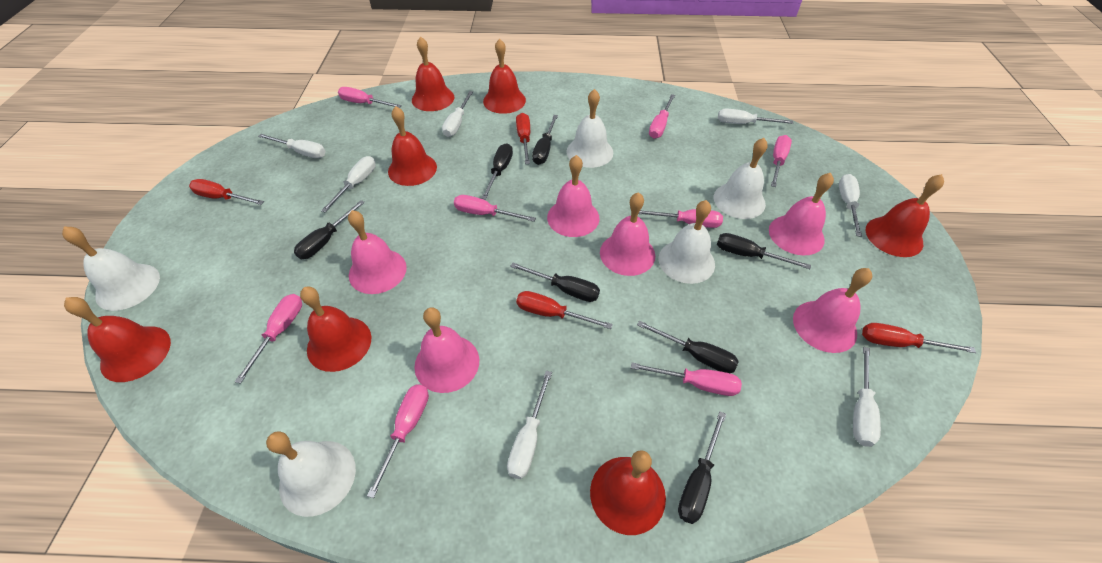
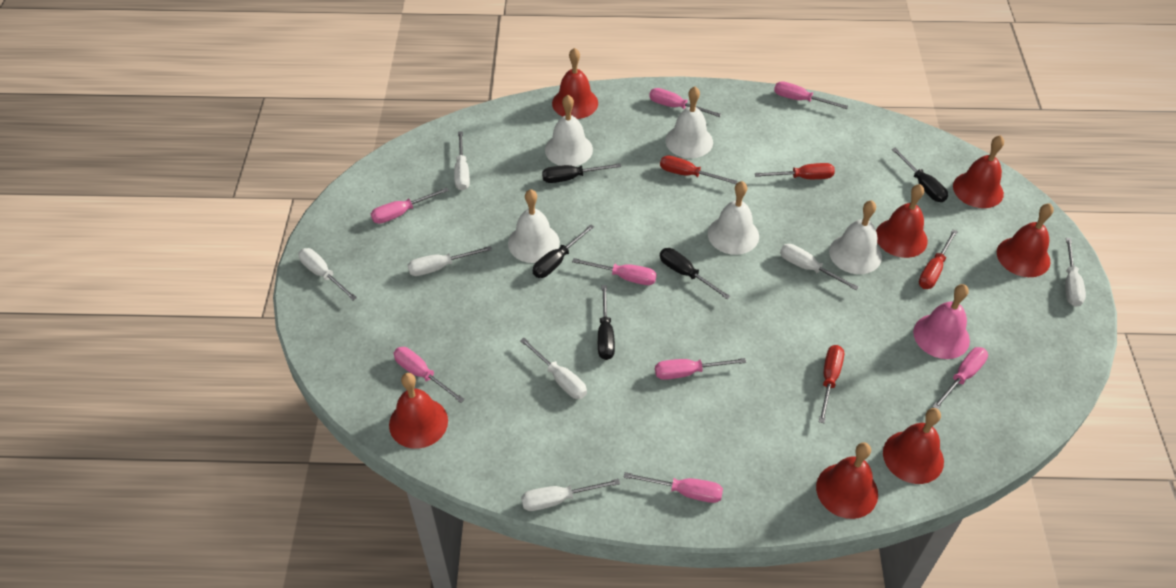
black screwdriver: 7 -> 5
pink bell: 6 -> 1

